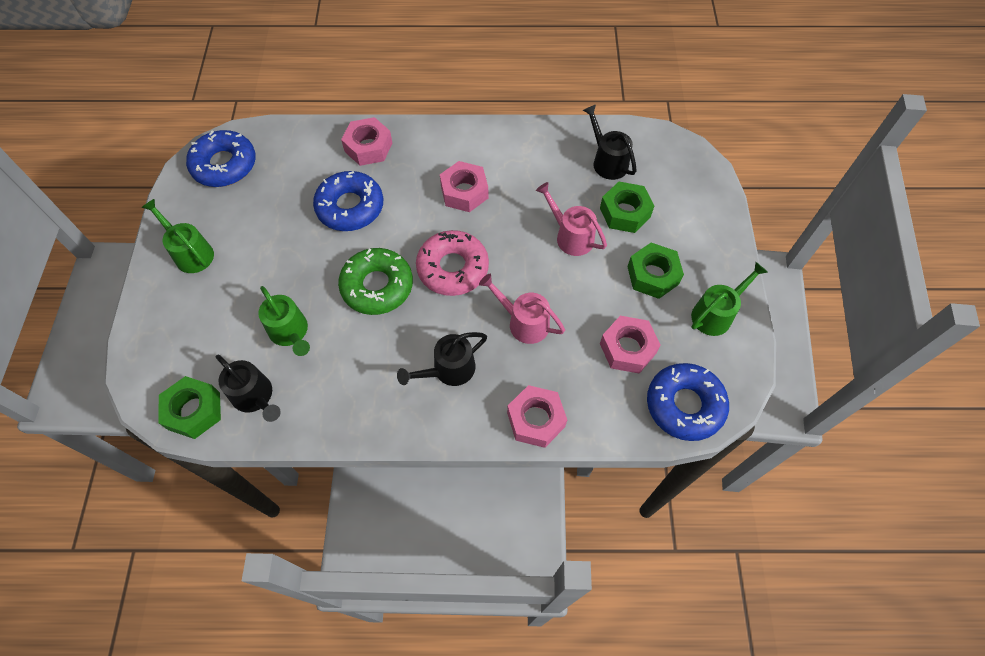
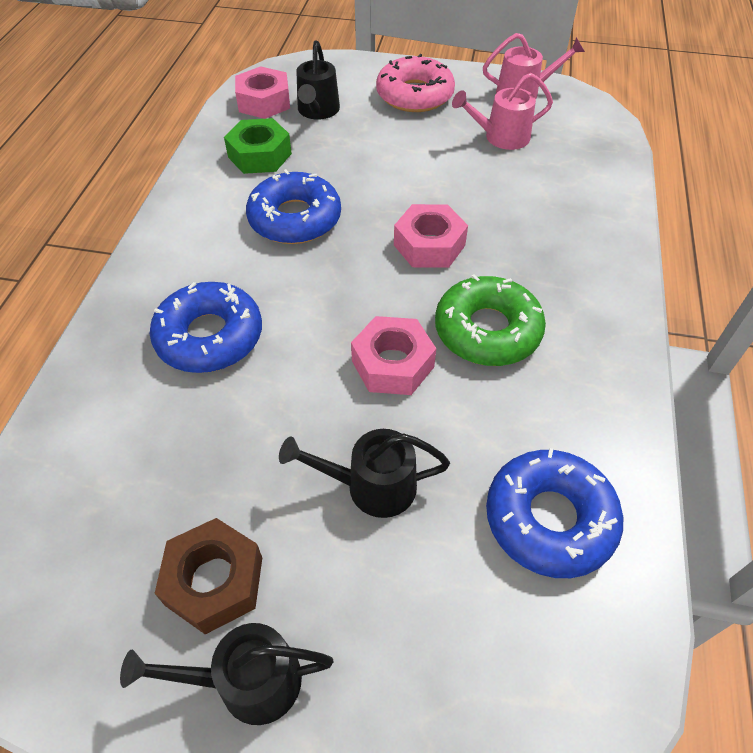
brown nut: 0 -> 1
green nut: 3 -> 1
green watering can: 3 -> 0
pink nut: 4 -> 3

